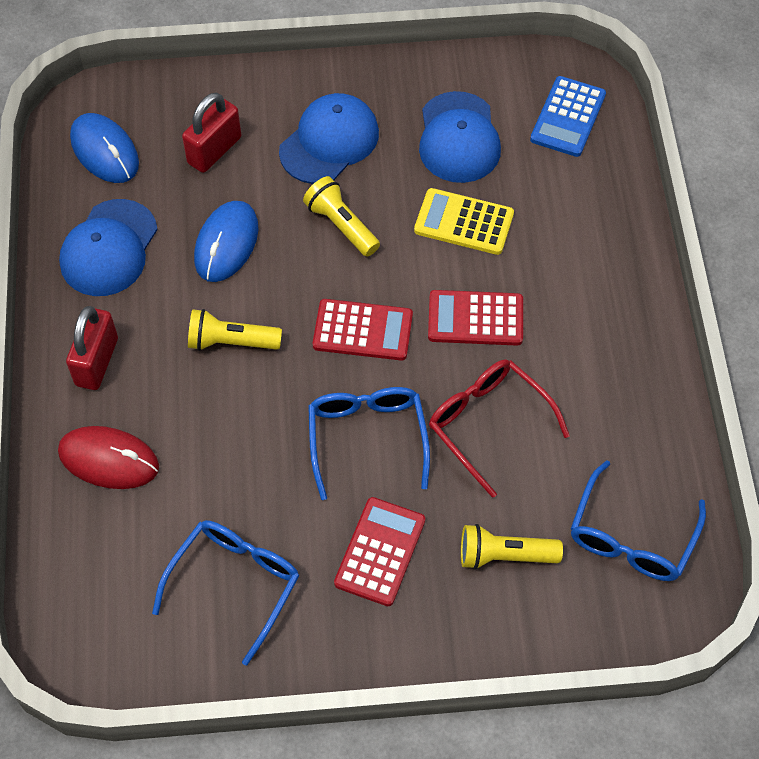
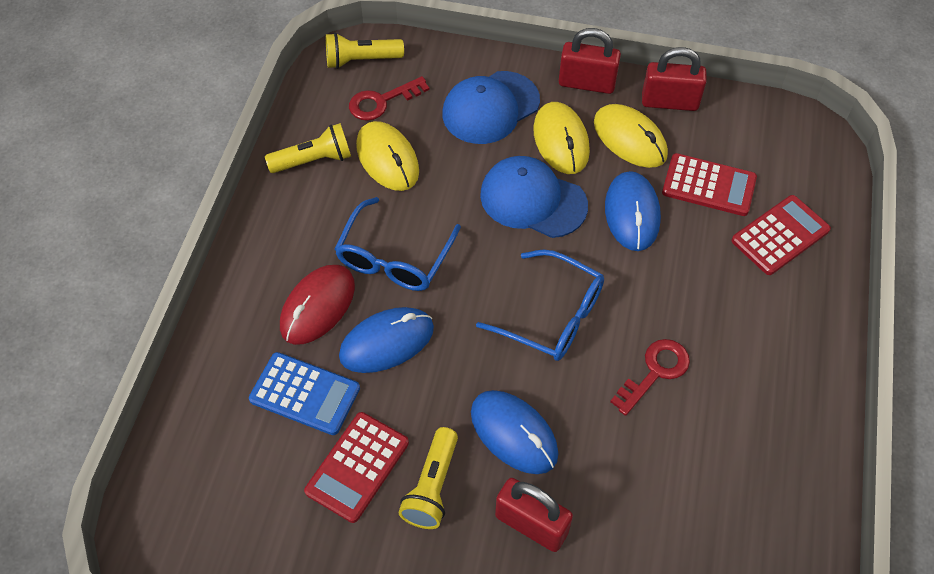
blue cap: 3 -> 2
blue glasses: 3 -> 2
blue mouse: 2 -> 3
red glasses: 1 -> 0
red key: 0 -> 2
red padlock: 2 -> 3
yellow calculator: 1 -> 0
yellow mouse: 0 -> 3

